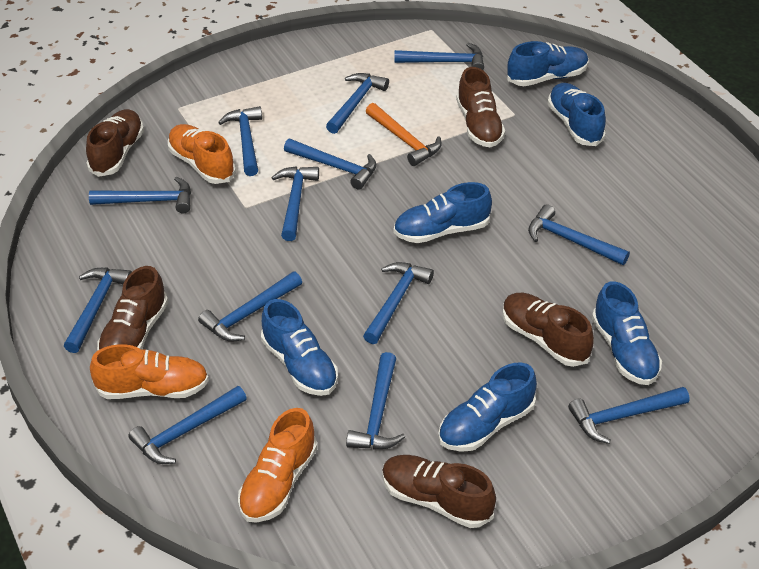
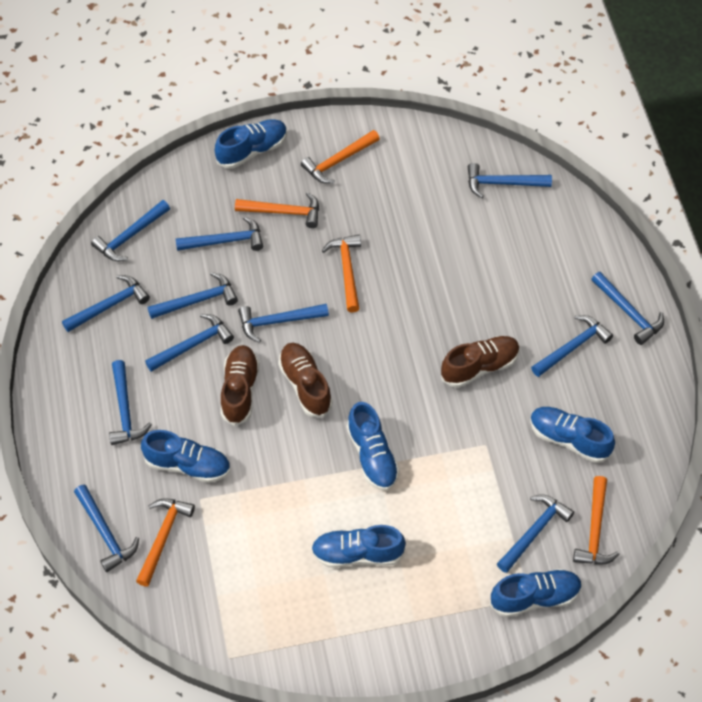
blue hammer: 13 -> 12
brown shoe: 5 -> 3
orange hammer: 1 -> 5
orange shoe: 3 -> 0

